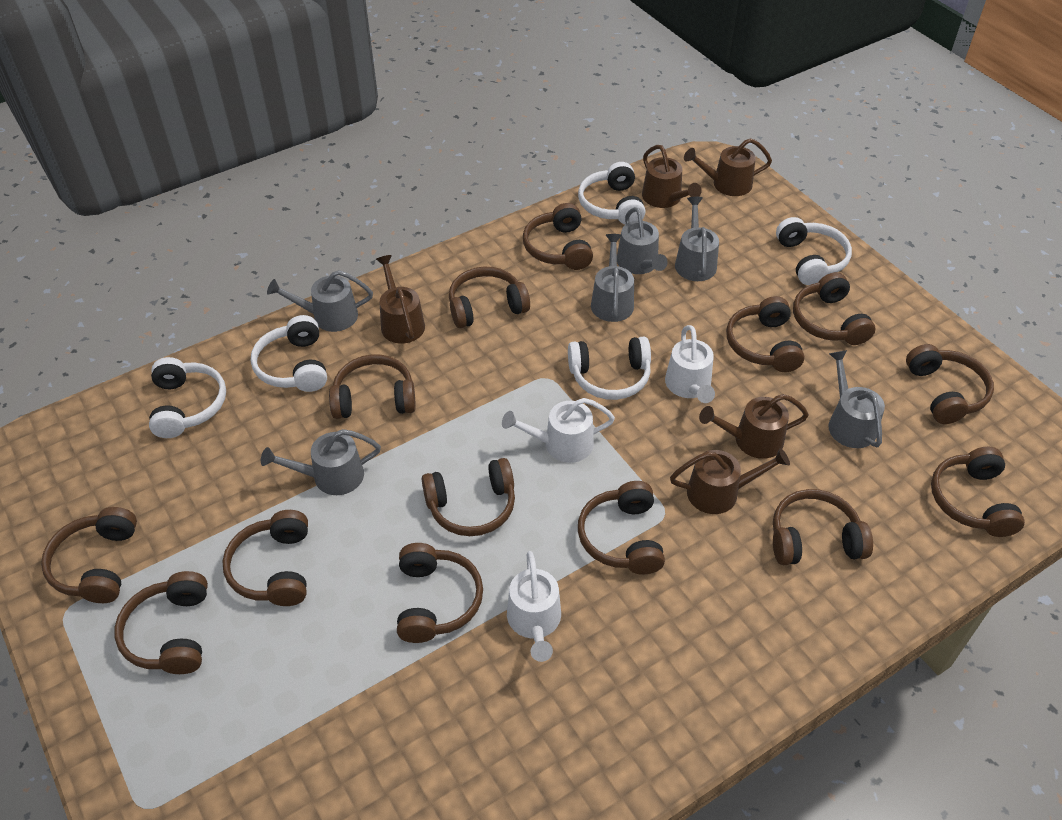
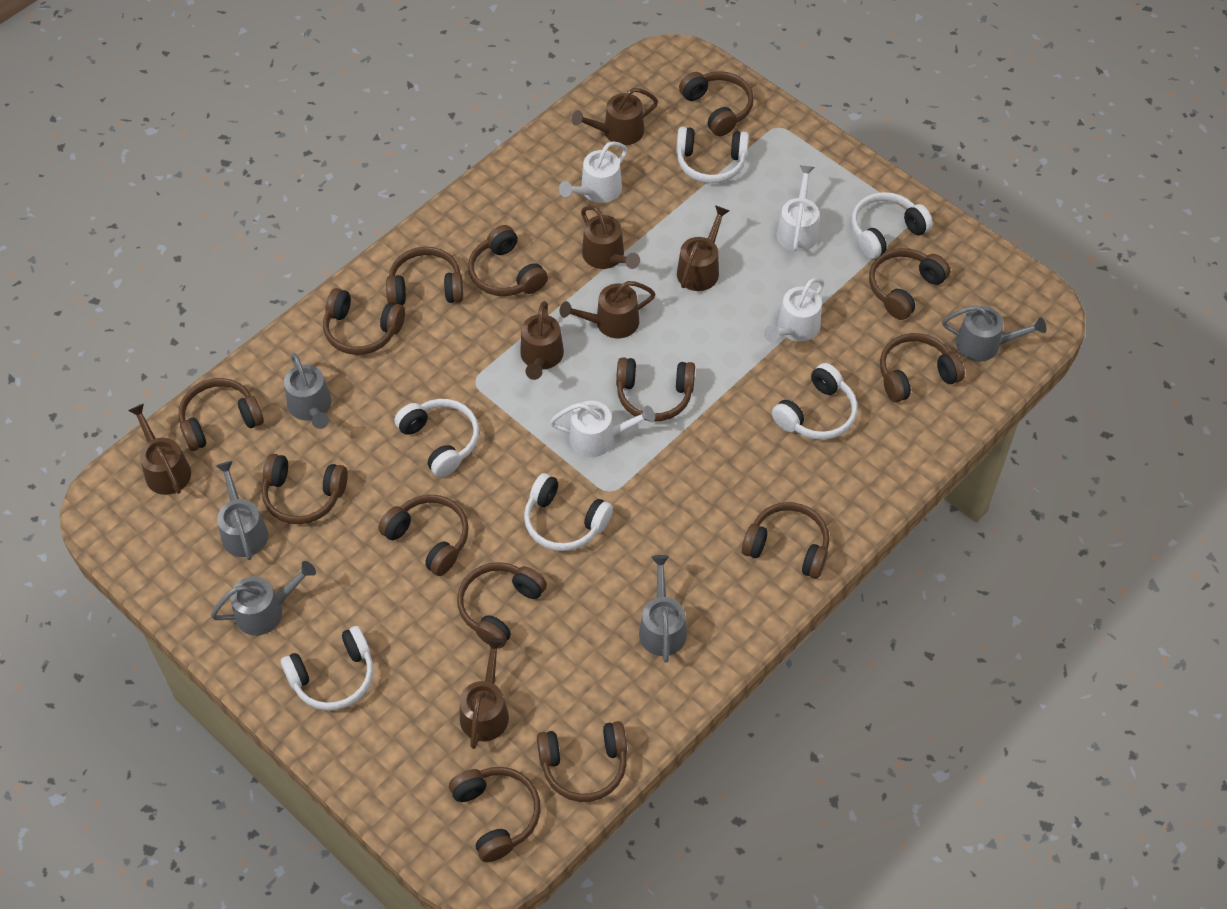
brown watering can: 5 -> 7
grey watering can: 6 -> 5
white headphones: 5 -> 6
white watering can: 3 -> 4

